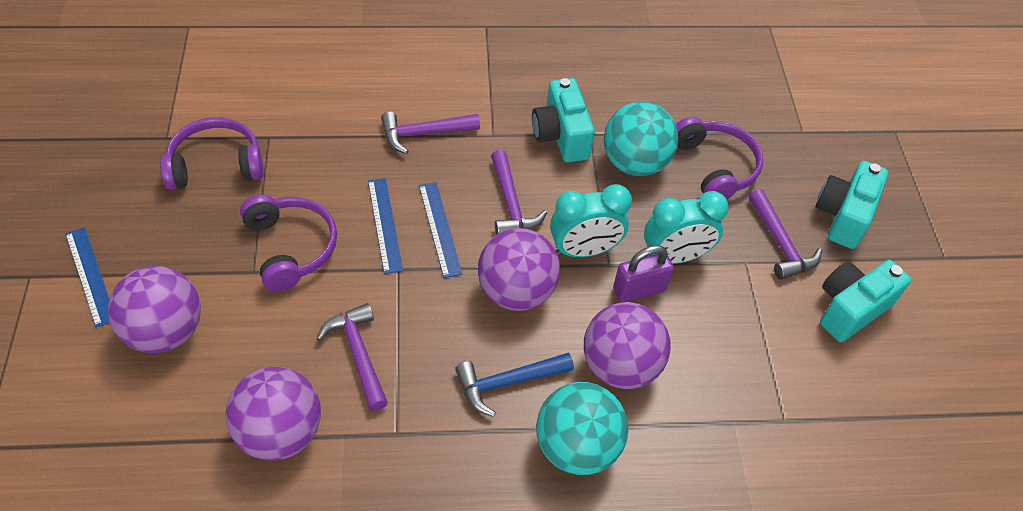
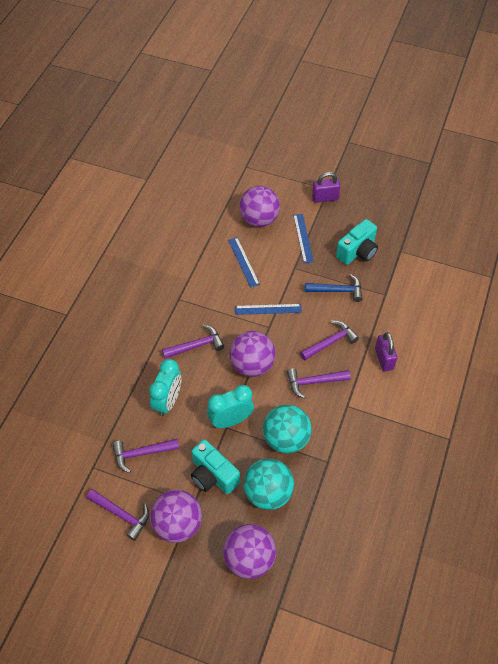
purple hammer: 4 -> 5
purple headphones: 3 -> 0
purple padlock: 1 -> 2
turquoise camera: 3 -> 2

